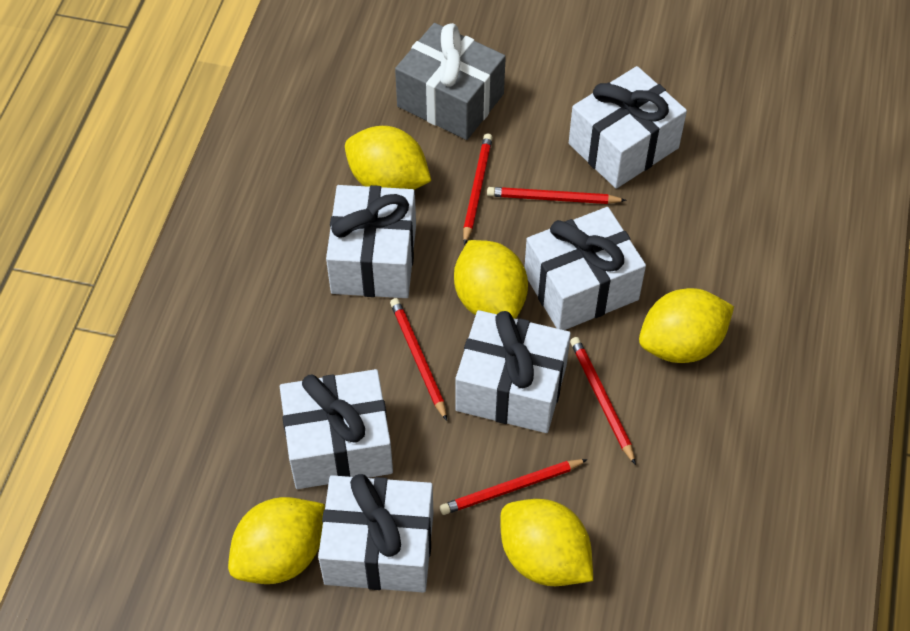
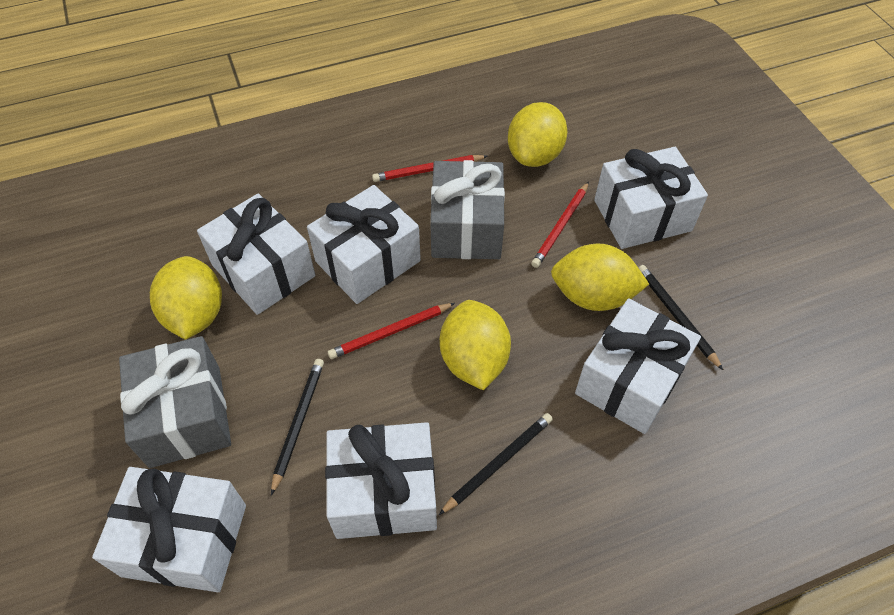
black pencil: 0 -> 3
grey gift: 1 -> 2
red pencil: 5 -> 3
yellow lemon: 5 -> 4

